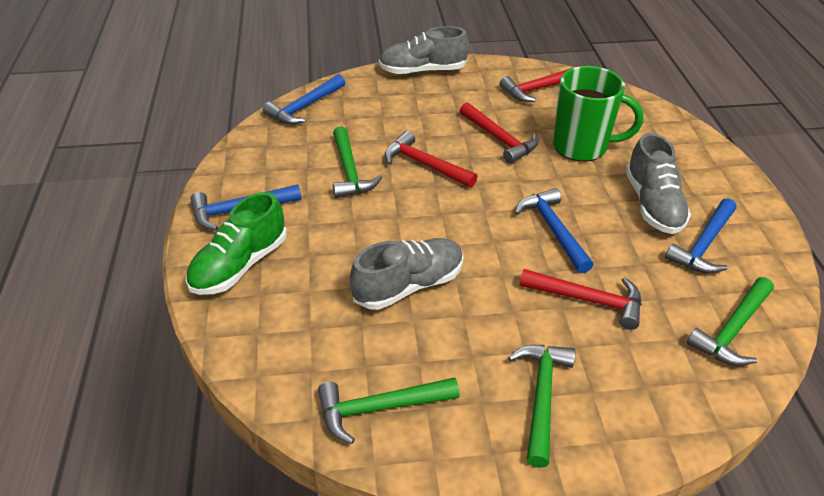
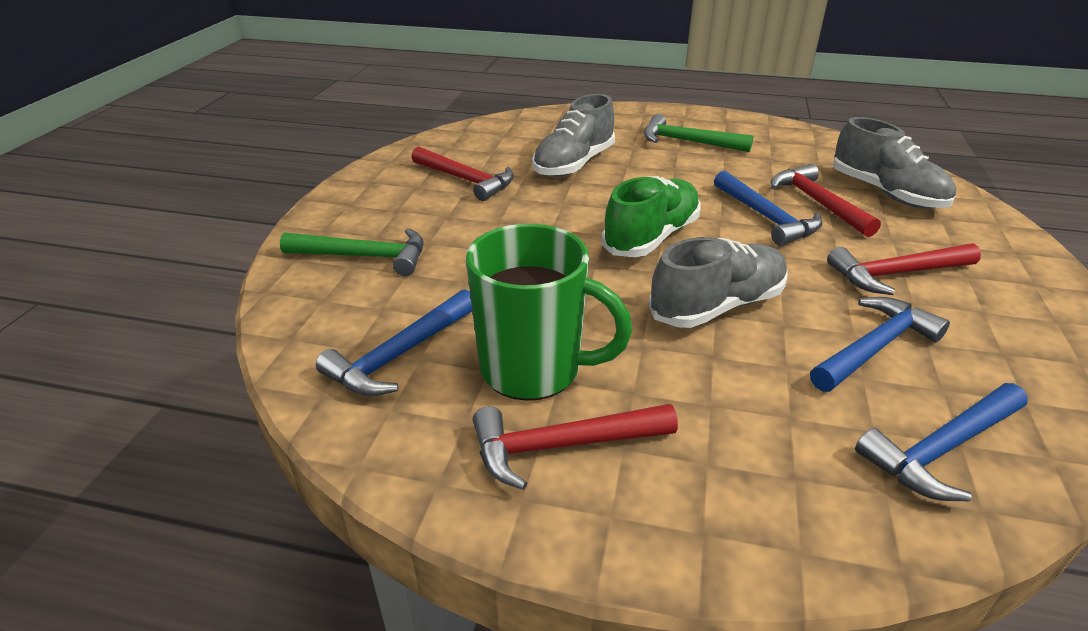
green hammer: 4 -> 2

